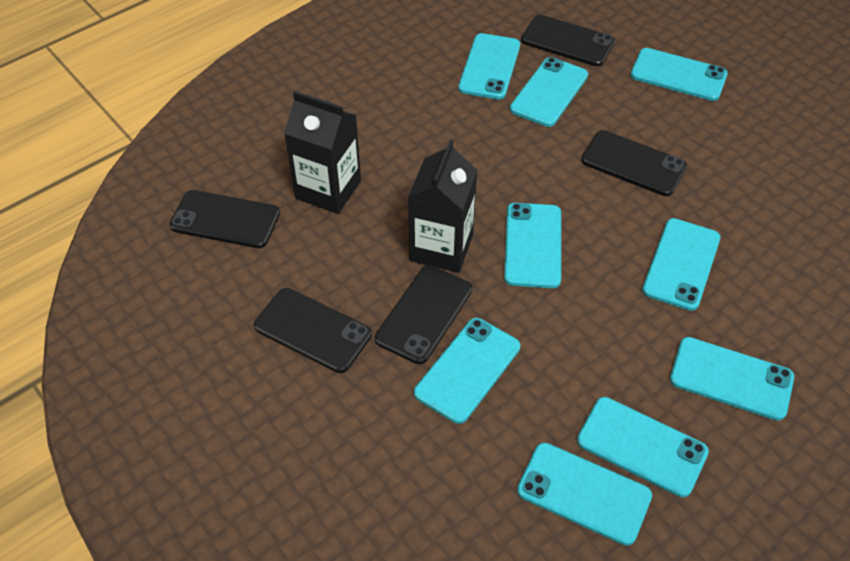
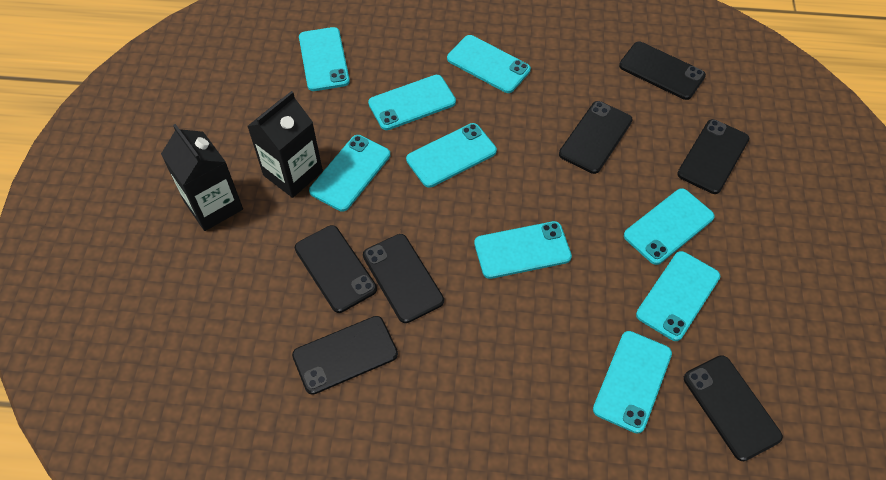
black phone: 5 -> 7

